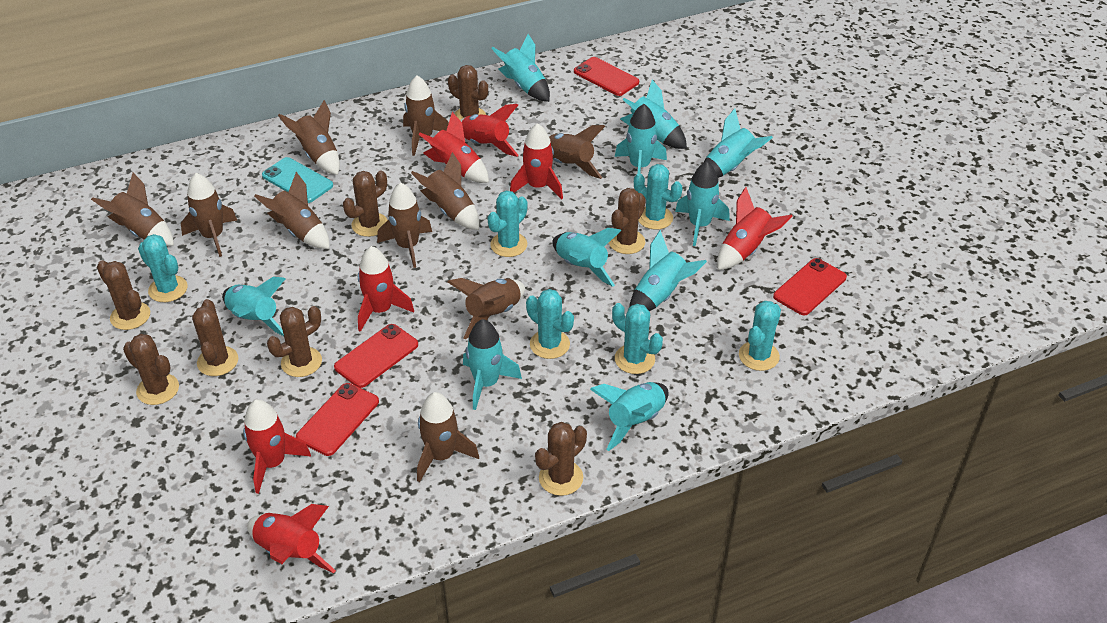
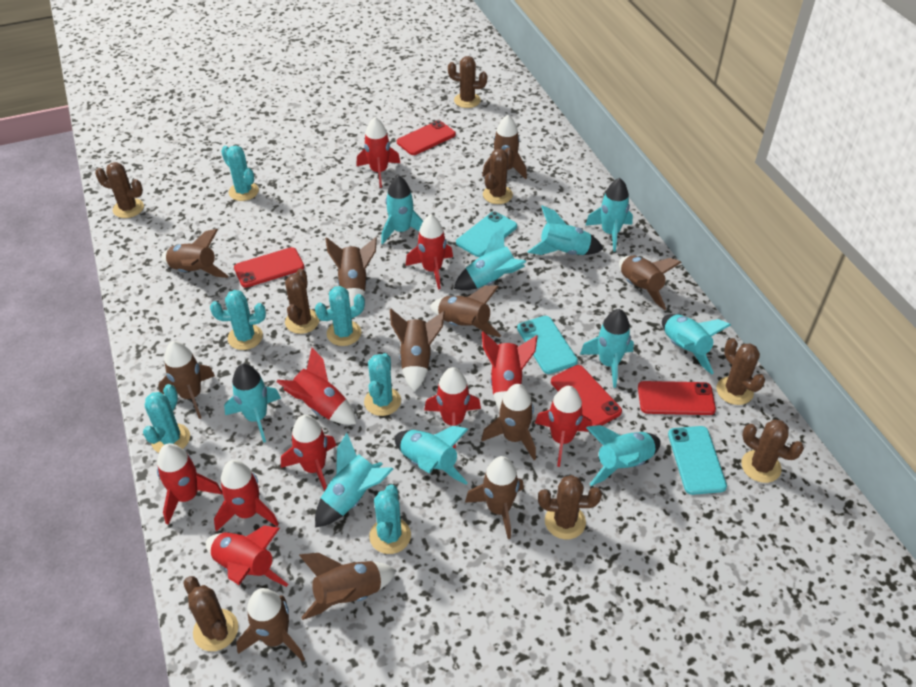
brown rocket: 10 -> 11
red rocket: 7 -> 10
turquoise phone: 1 -> 3

